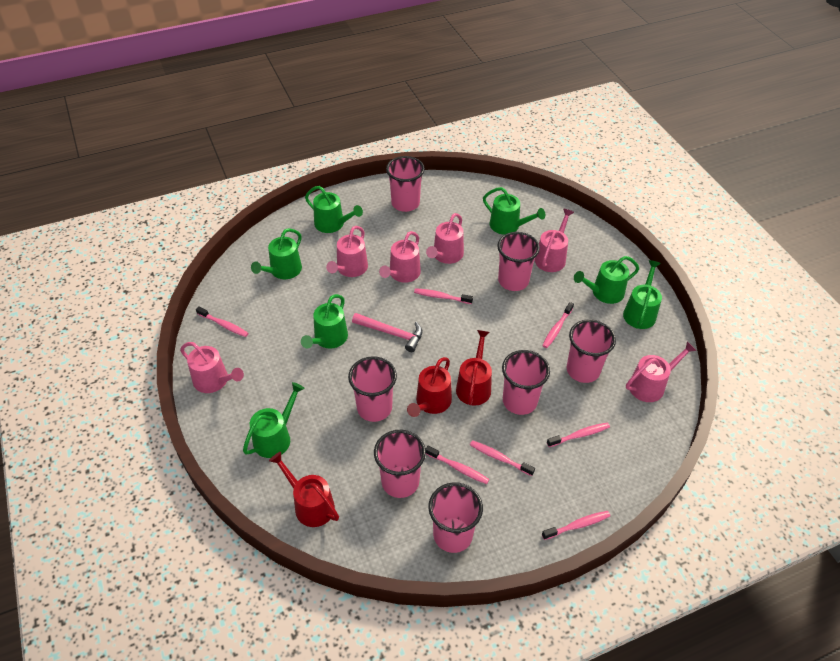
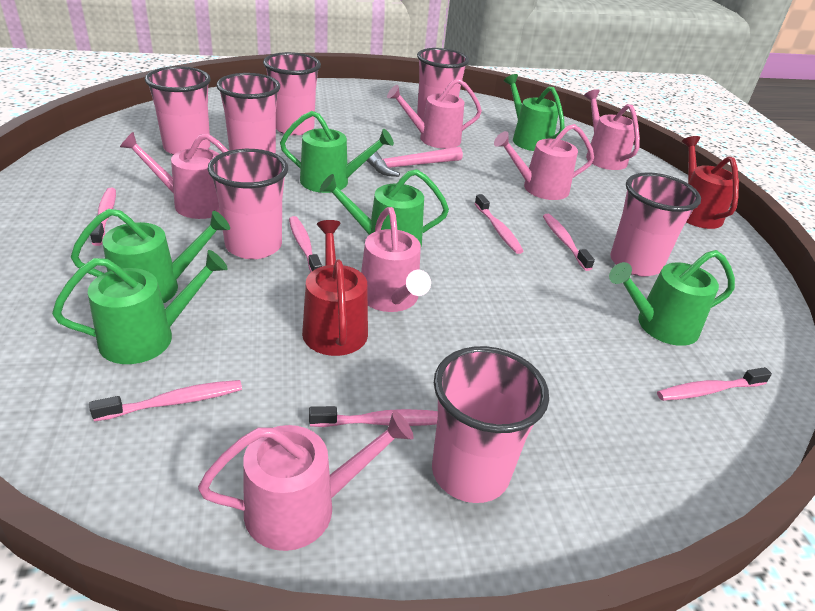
green watering can: 7 -> 6
red watering can: 3 -> 2

